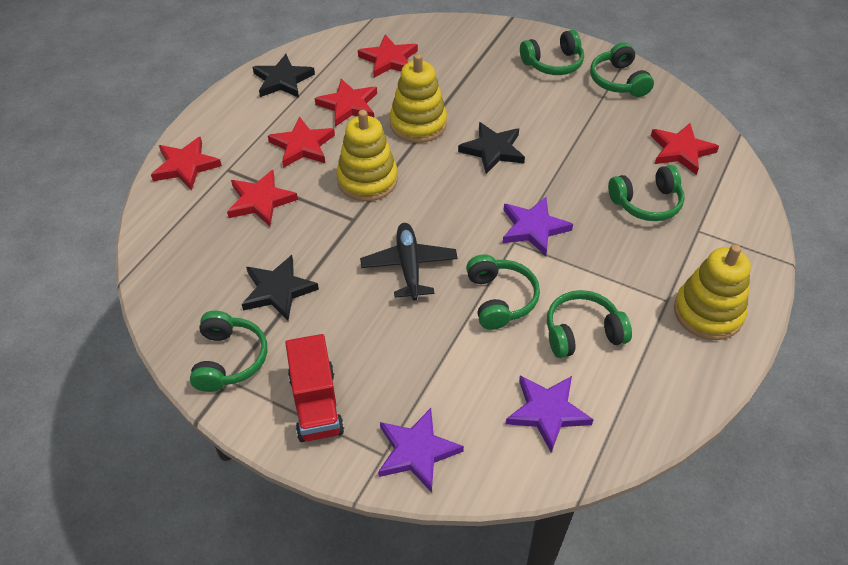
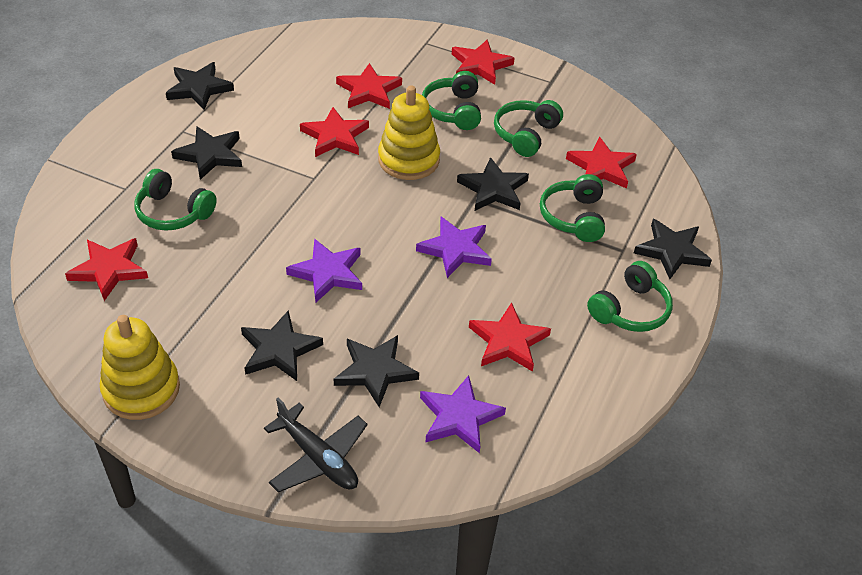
black star: 3 -> 6
green headphones: 6 -> 5
red truck: 1 -> 0
yellow stacking toy: 3 -> 2

